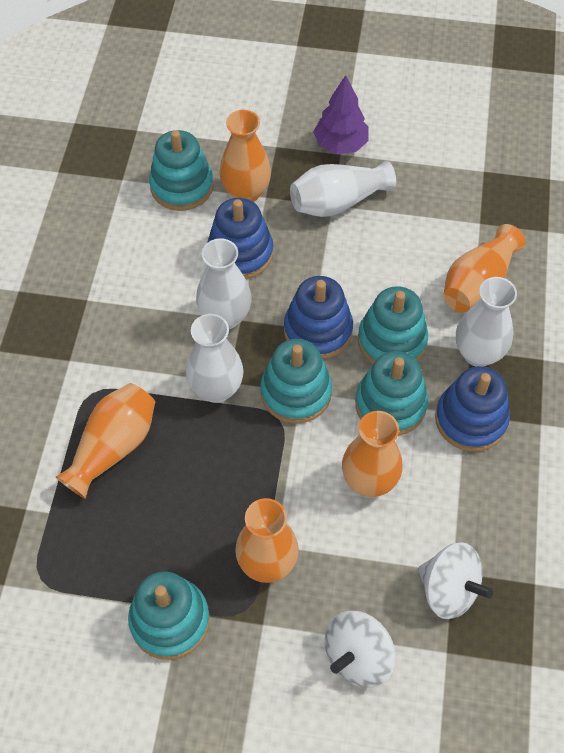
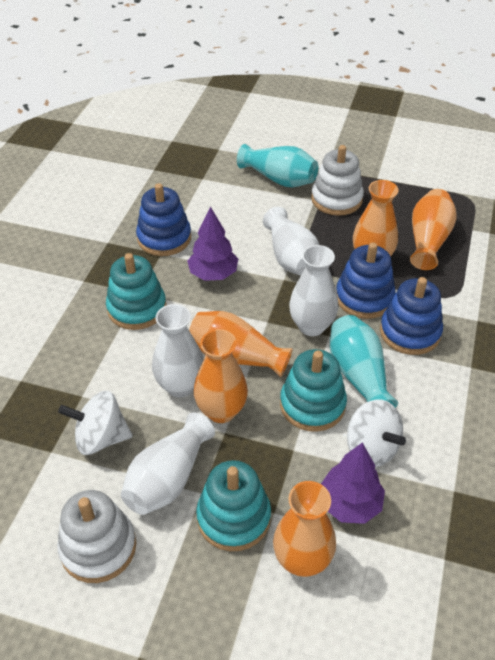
purple tree: 1 -> 2
turquoise stacking toy: 5 -> 3
turquoise vase: 0 -> 2
white stacking toy: 0 -> 2

